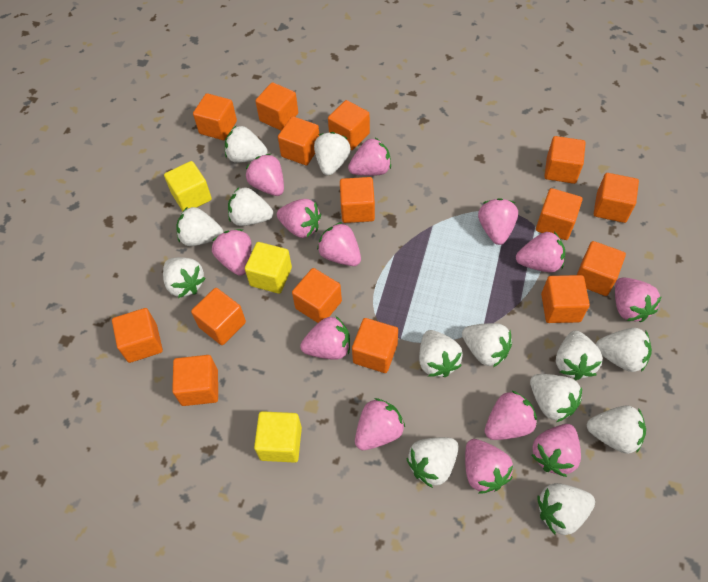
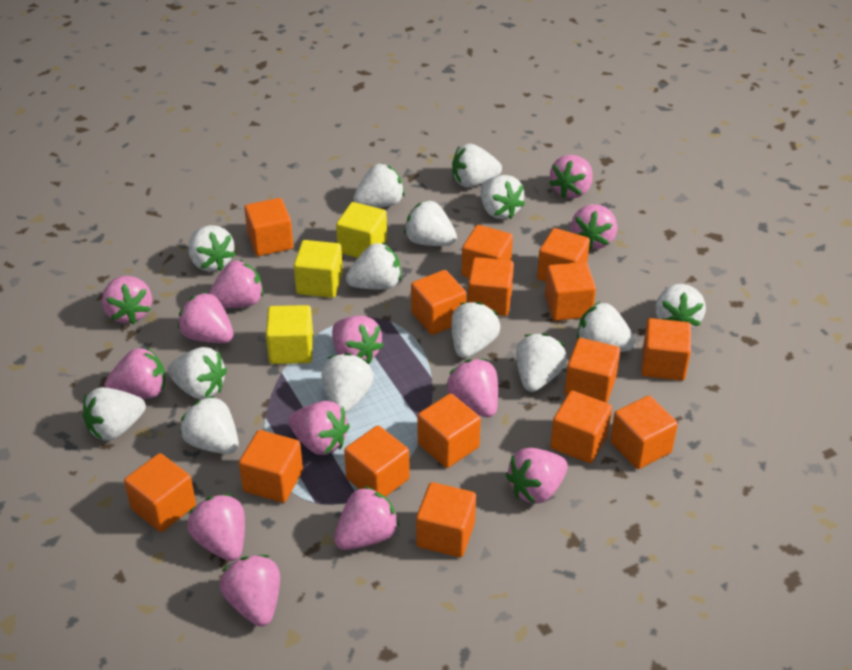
white strawberry: 13 -> 14

